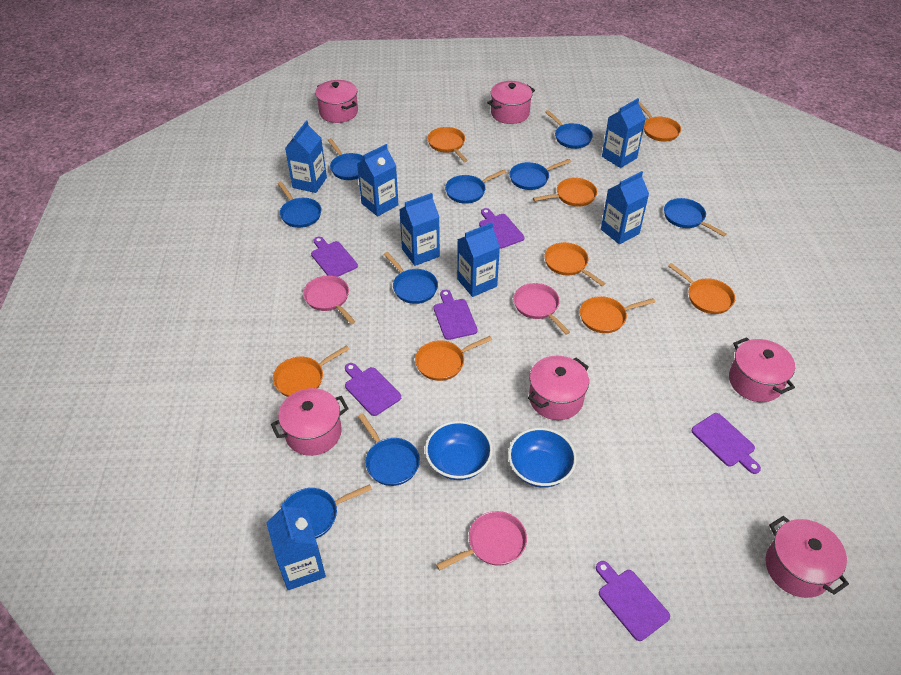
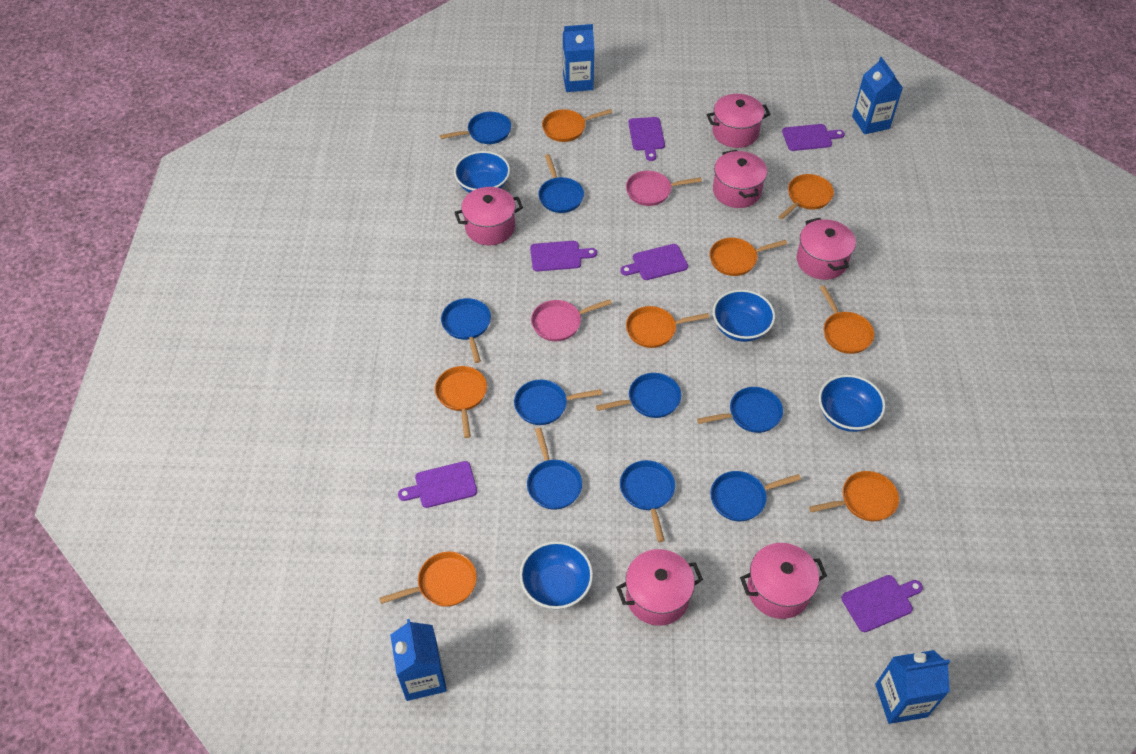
blue bowl: 2 -> 4
blue carton: 7 -> 4
pink pan: 3 -> 2

